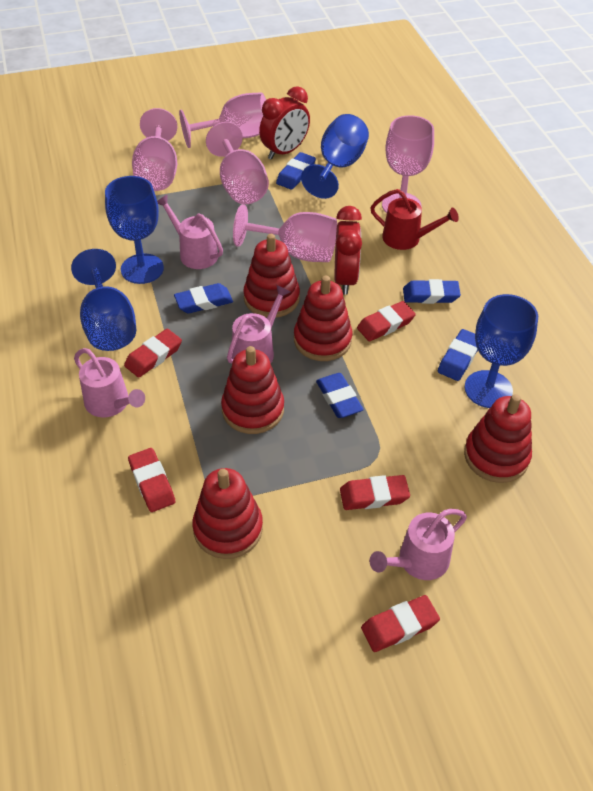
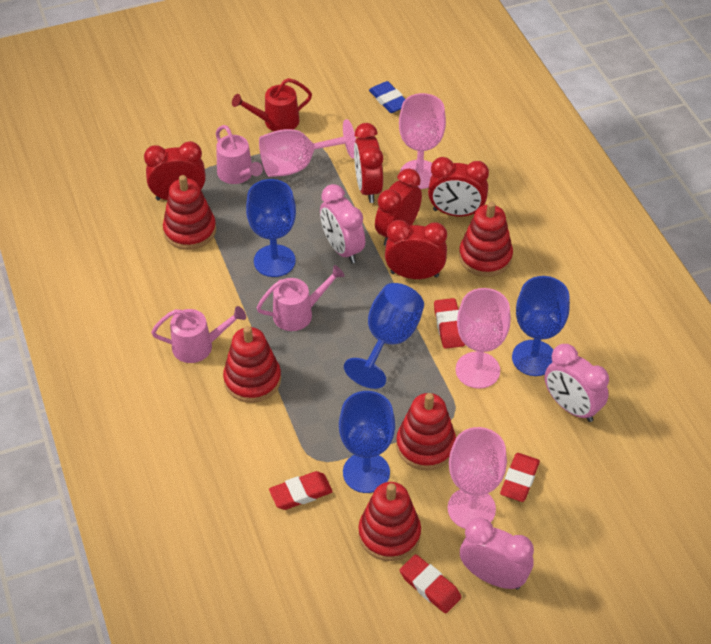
blue eraser: 5 -> 1
pink clock: 0 -> 3
pink goblet: 5 -> 4
pink watering can: 4 -> 3
red clock: 2 -> 5
red eraser: 5 -> 4

